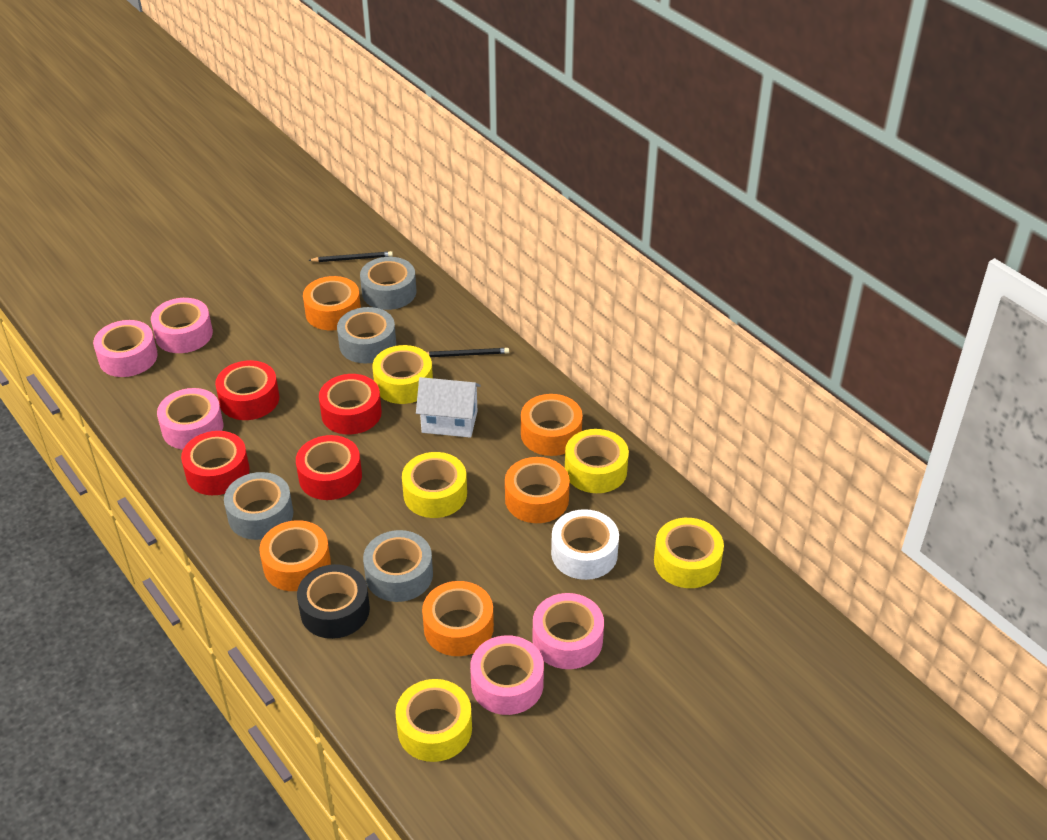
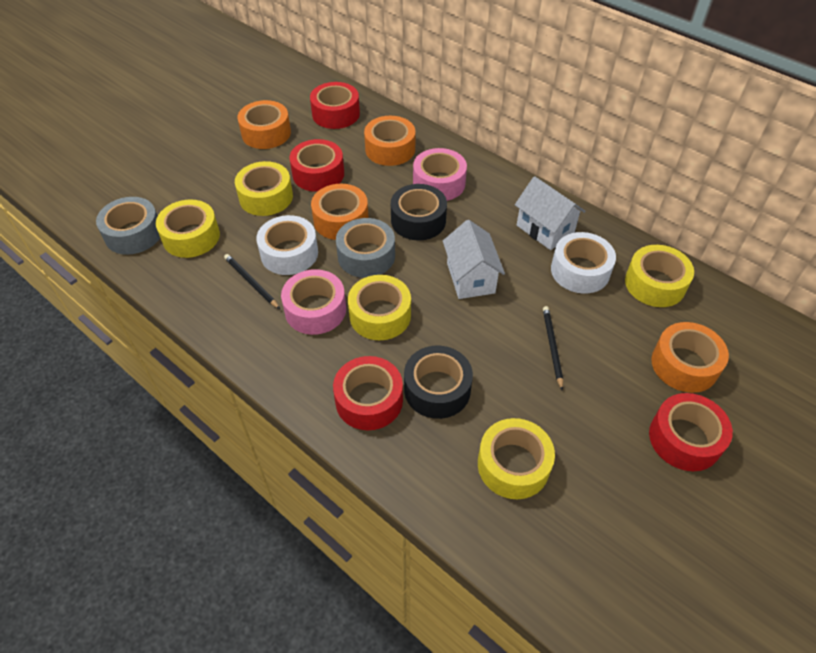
black tape: 1 -> 2
grey tape: 4 -> 2
orange tape: 5 -> 4
pink tape: 5 -> 2
white house: 1 -> 2
white tape: 1 -> 2

